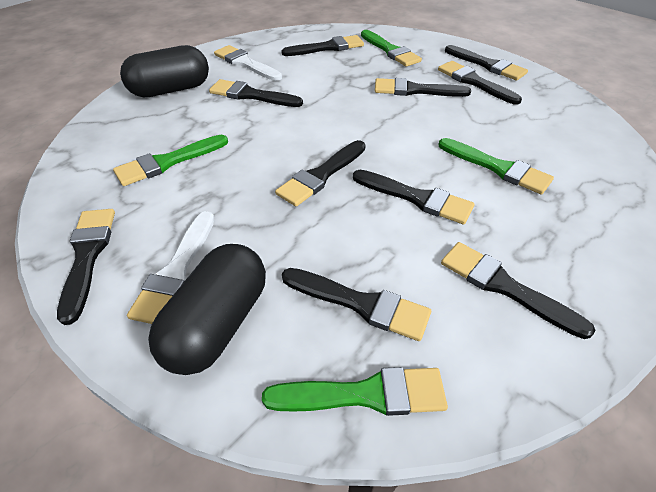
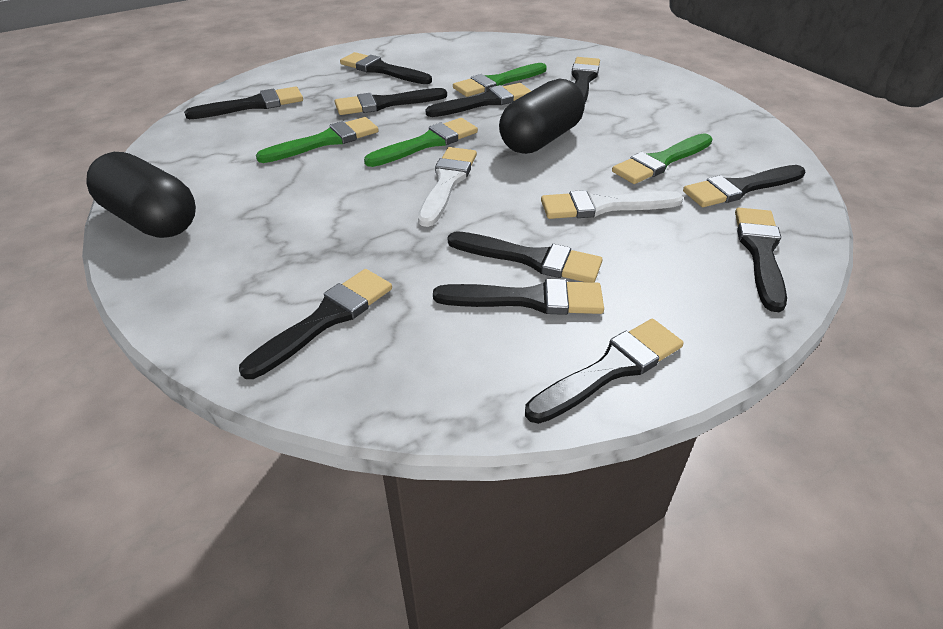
black brush: 10 -> 11

